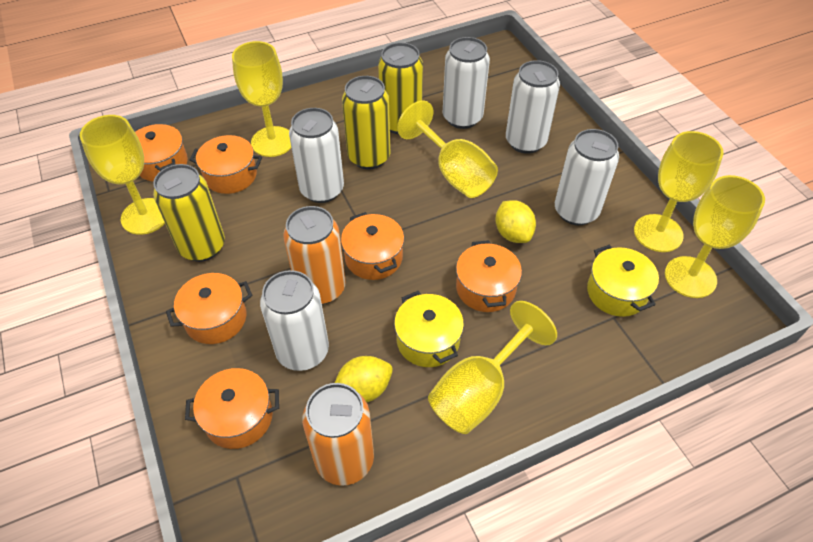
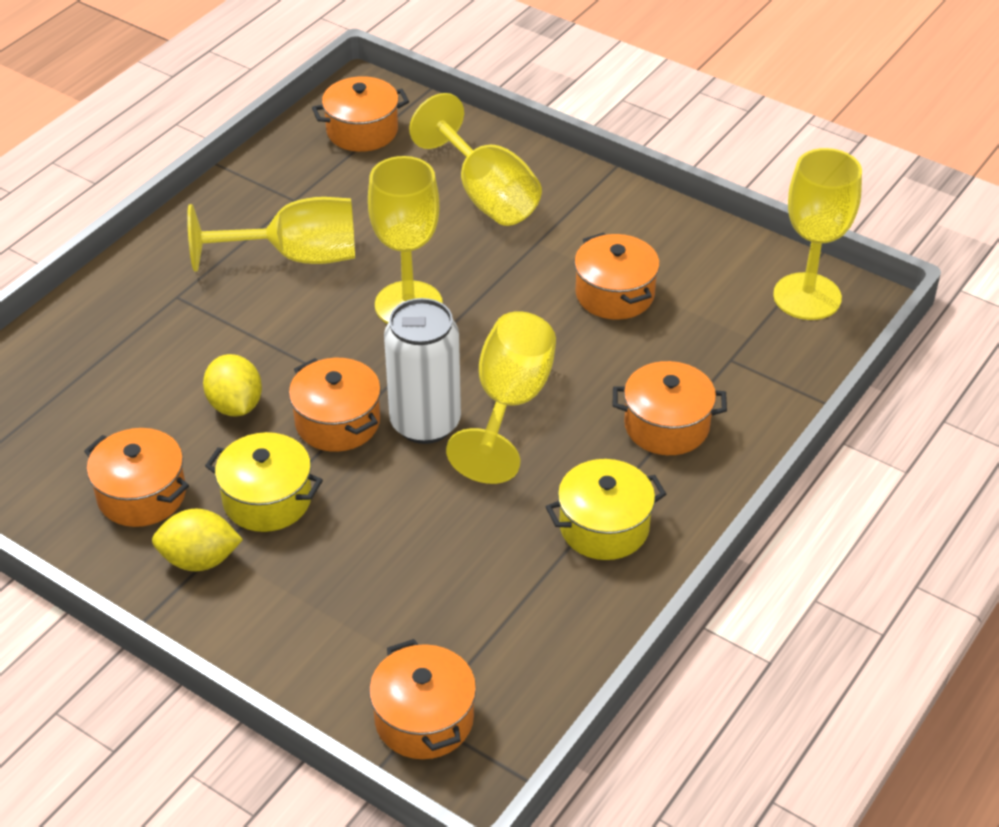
orange can: 2 -> 0
white can: 5 -> 1
yellow can: 3 -> 0
yellow goblet: 6 -> 5

